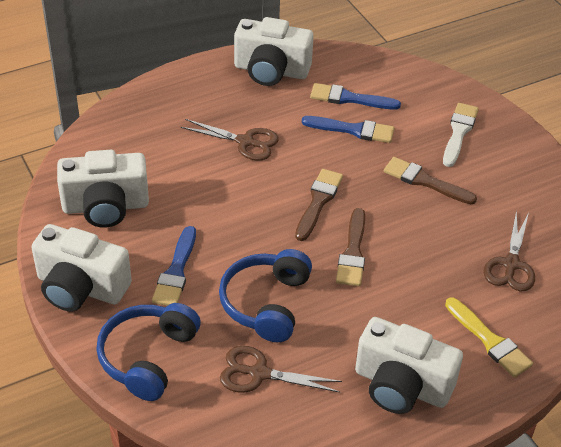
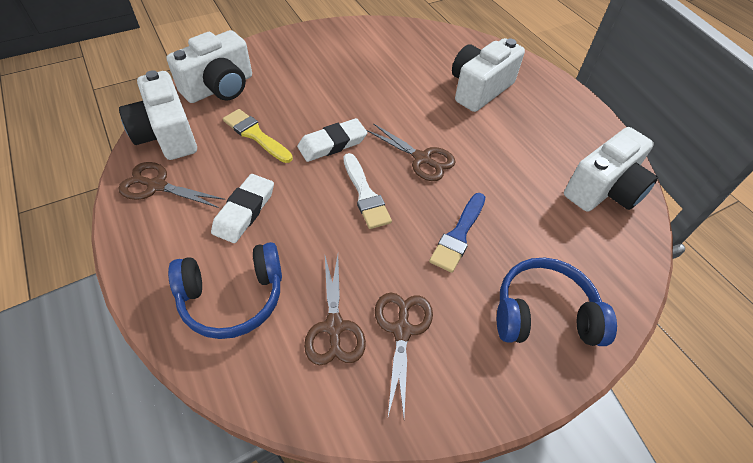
blue brush: 3 -> 1
brown brush: 3 -> 0
brown scissors: 3 -> 4
white eraser: 0 -> 2

